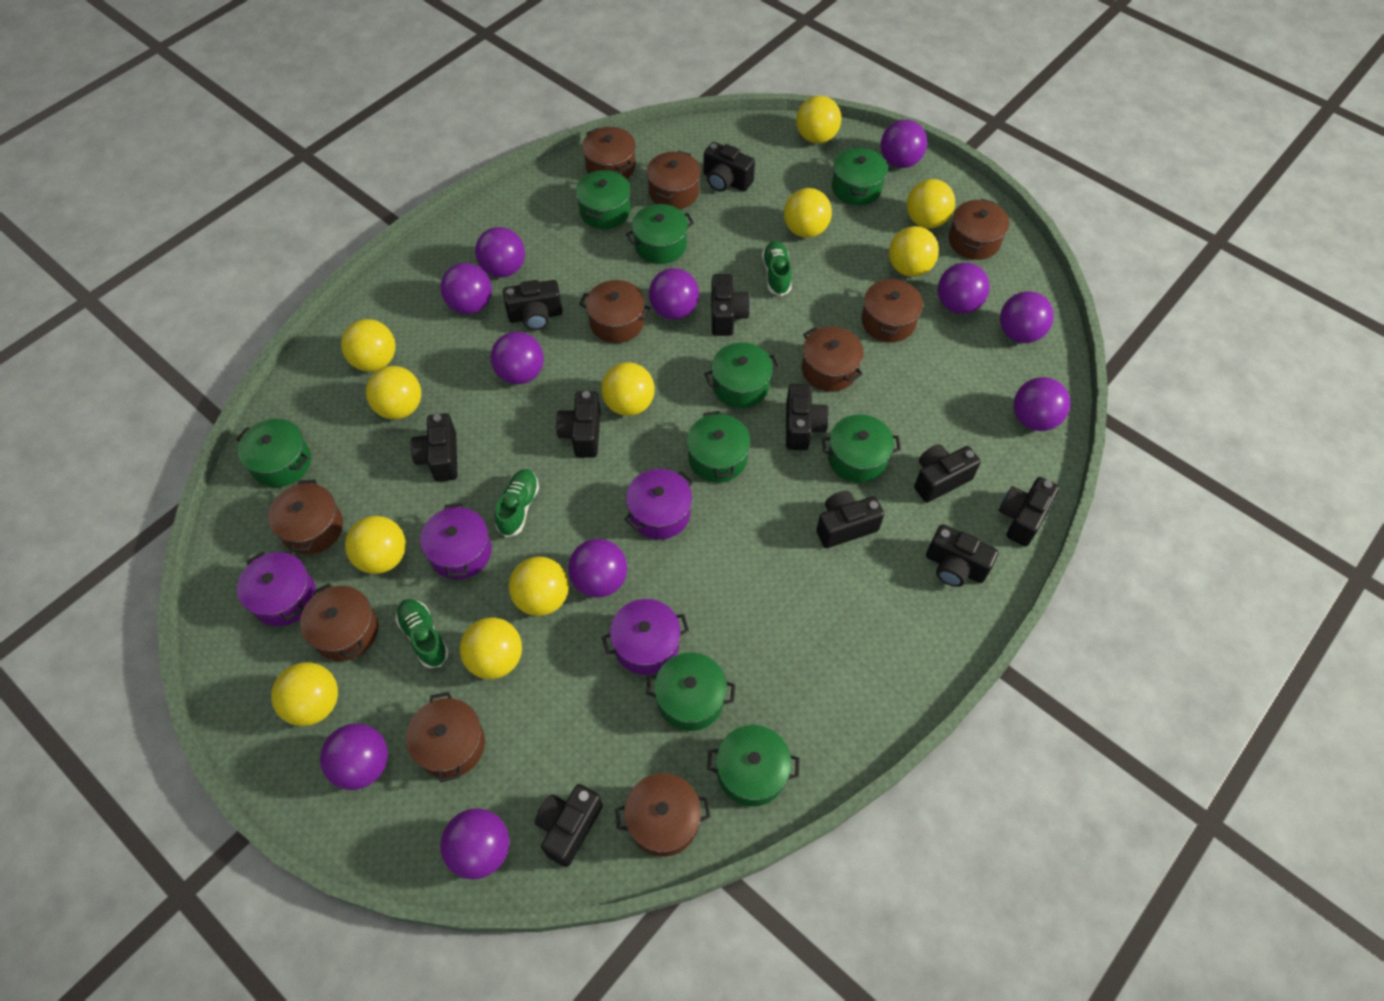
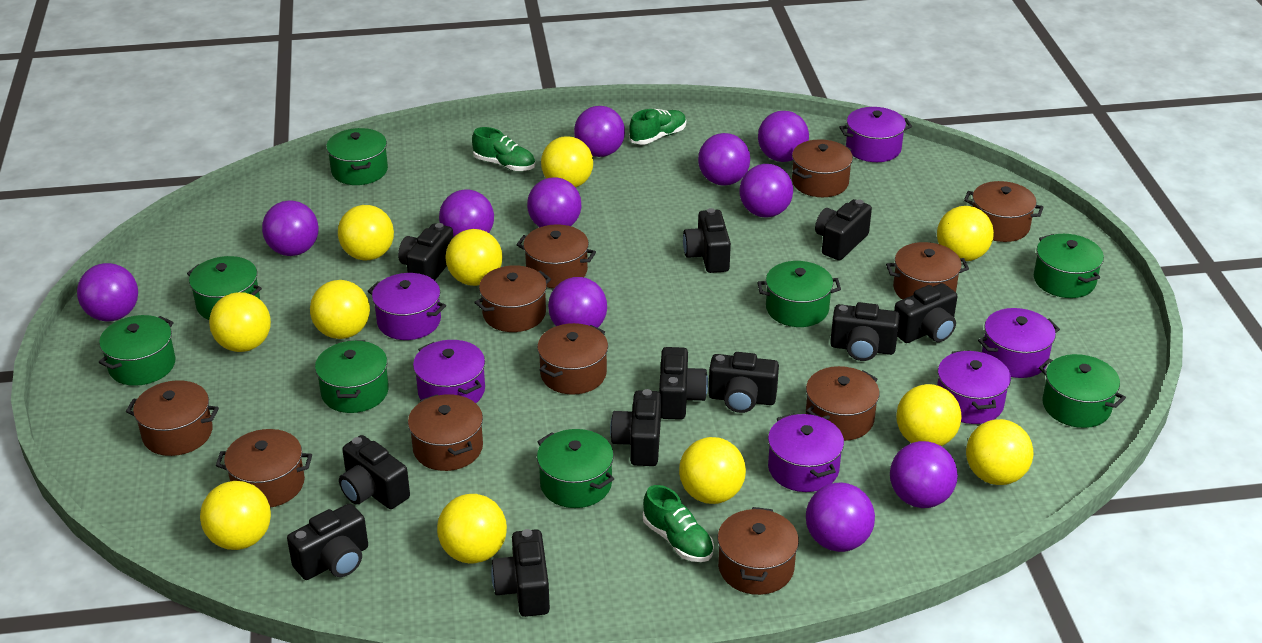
brown pot: 10 -> 11
green pot: 9 -> 8
purple pot: 4 -> 6

